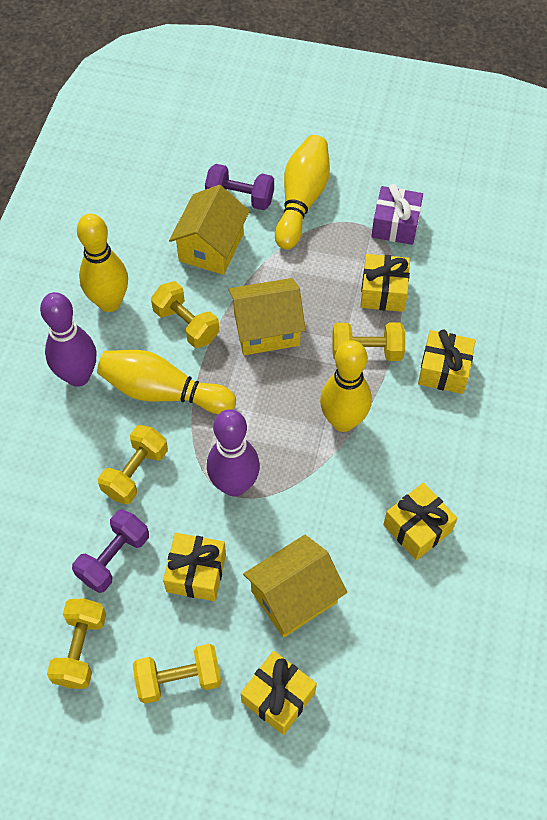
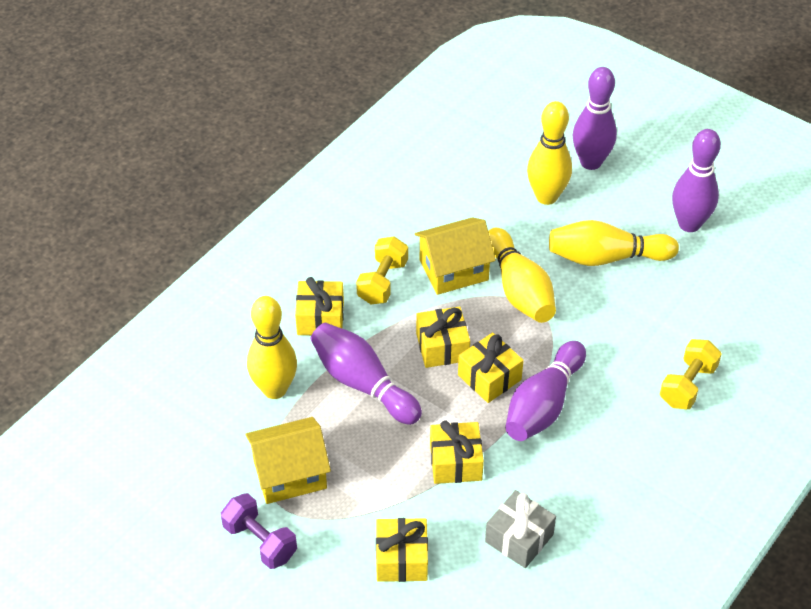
grey gift: 0 -> 1
purple bowling pin: 2 -> 4
purple dumbbell: 2 -> 1
purple gift: 1 -> 0
yellow dumbbell: 5 -> 2
yellow house: 3 -> 2

